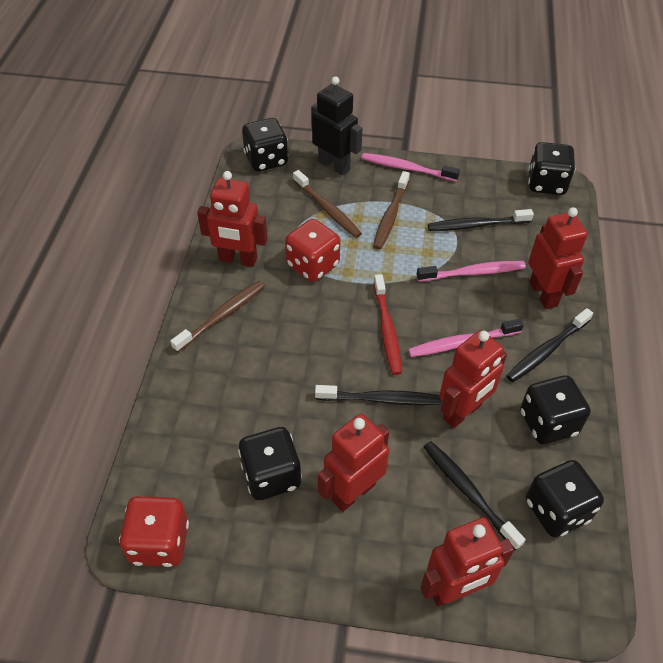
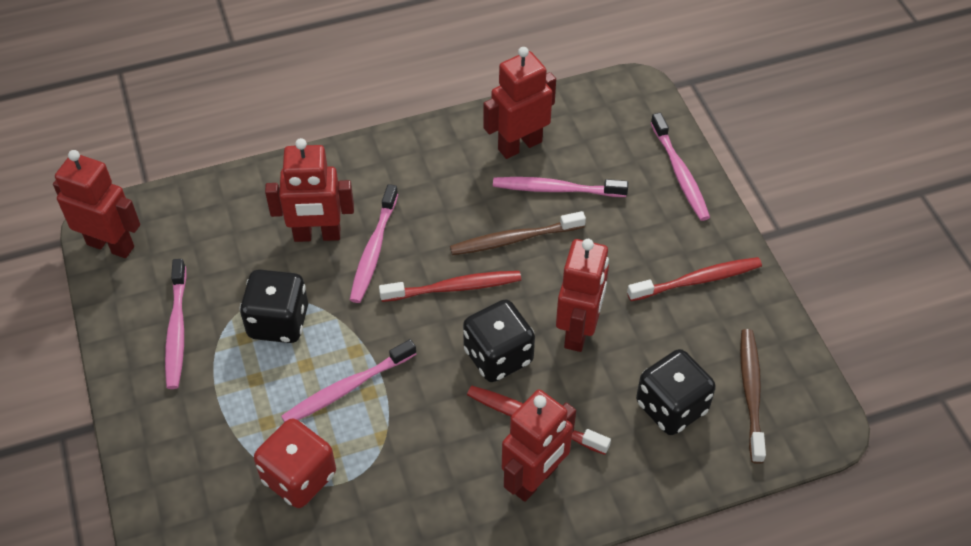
black dice: 5 -> 3
black robot: 1 -> 0
black toothbrush: 4 -> 0
brown toothbrush: 3 -> 2
pink toothbrush: 3 -> 5
red dice: 2 -> 1
red toothbrush: 1 -> 3

